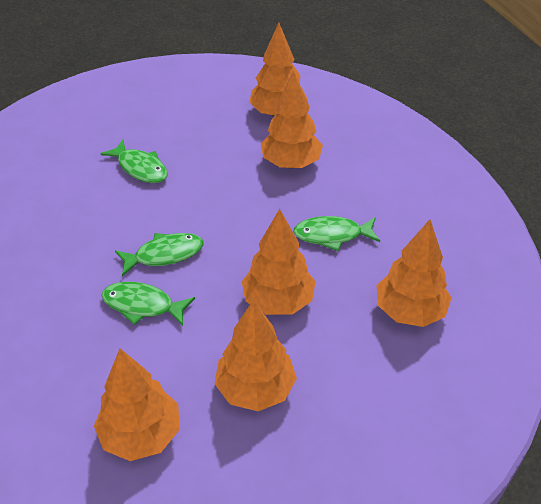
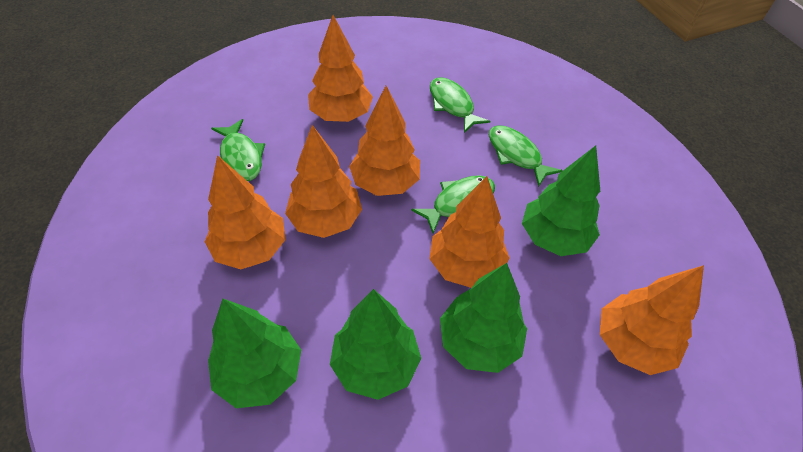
green tree: 0 -> 4

